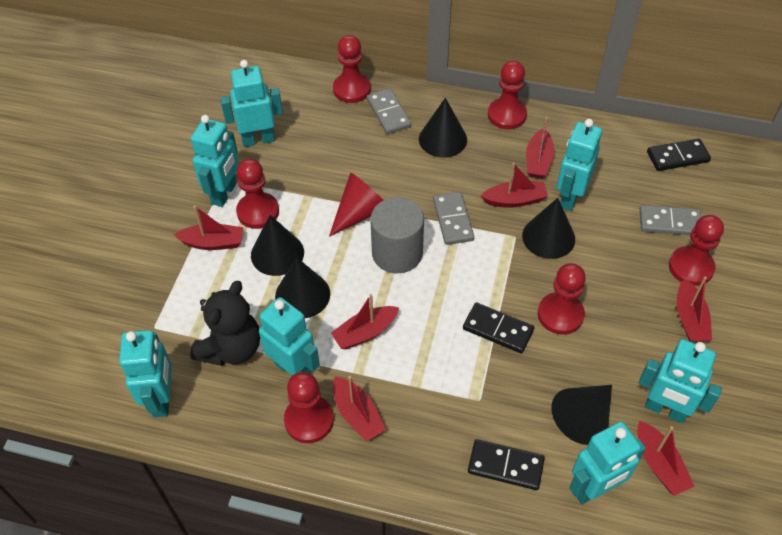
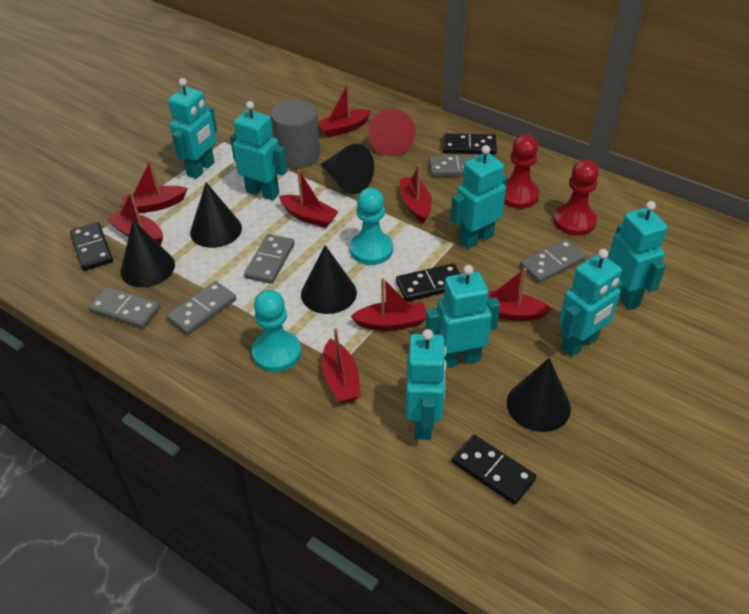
black domino: 3 -> 4
black teddy bear: 1 -> 0
grey domino: 3 -> 5
red boat: 7 -> 8
red pawn: 6 -> 2
turquoise pawn: 0 -> 2

